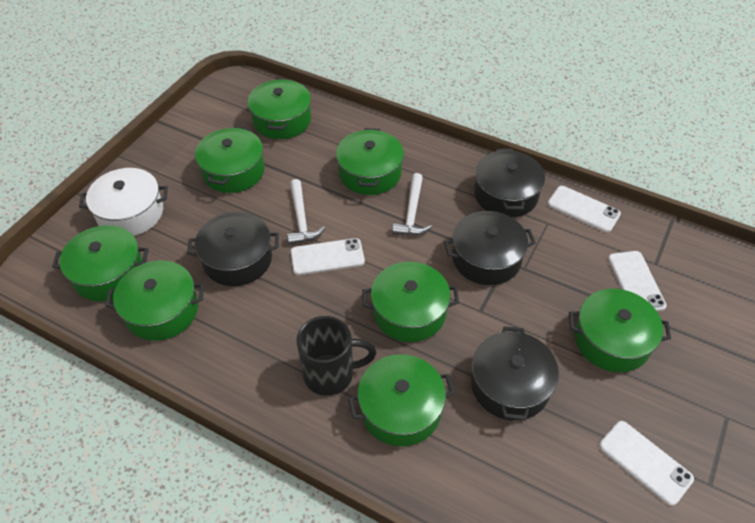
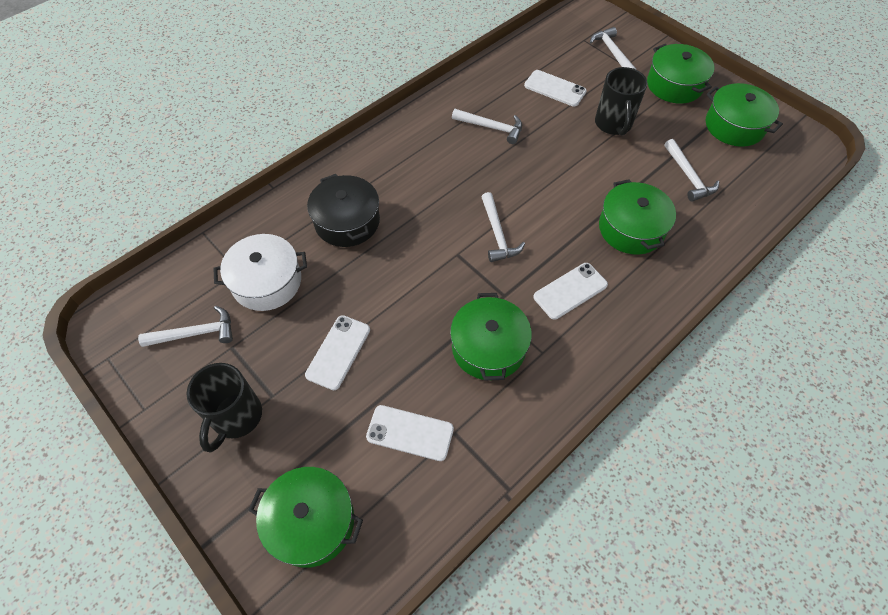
black mug: 1 -> 2
black pot: 4 -> 1
green pot: 8 -> 5
white hammer: 2 -> 5

